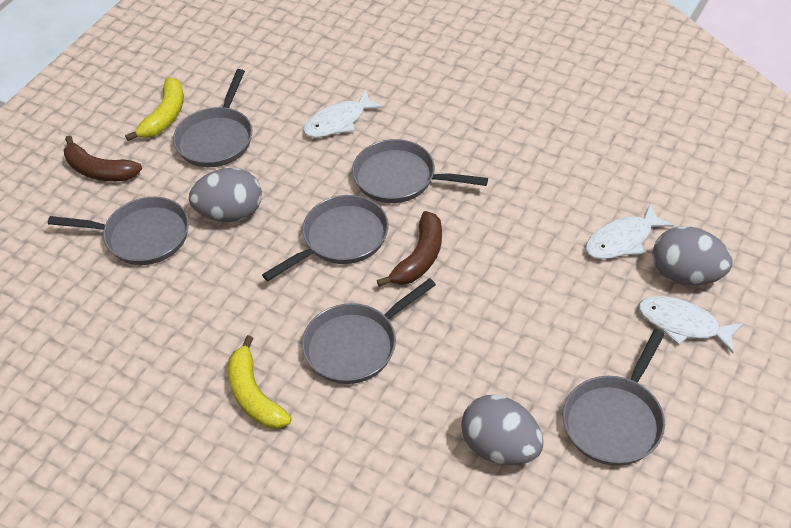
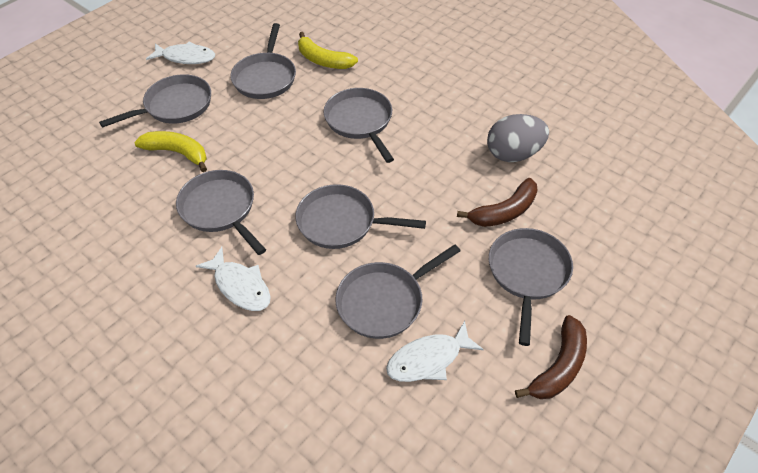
grey egg: 3 -> 1
grey pan: 6 -> 7

